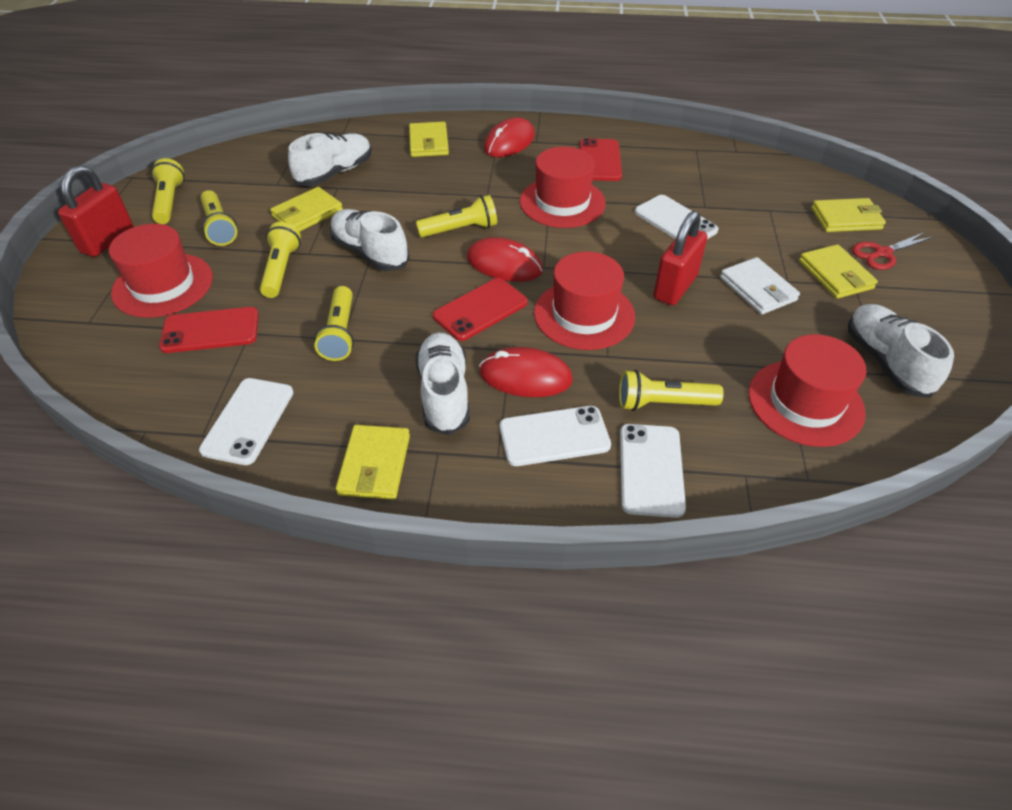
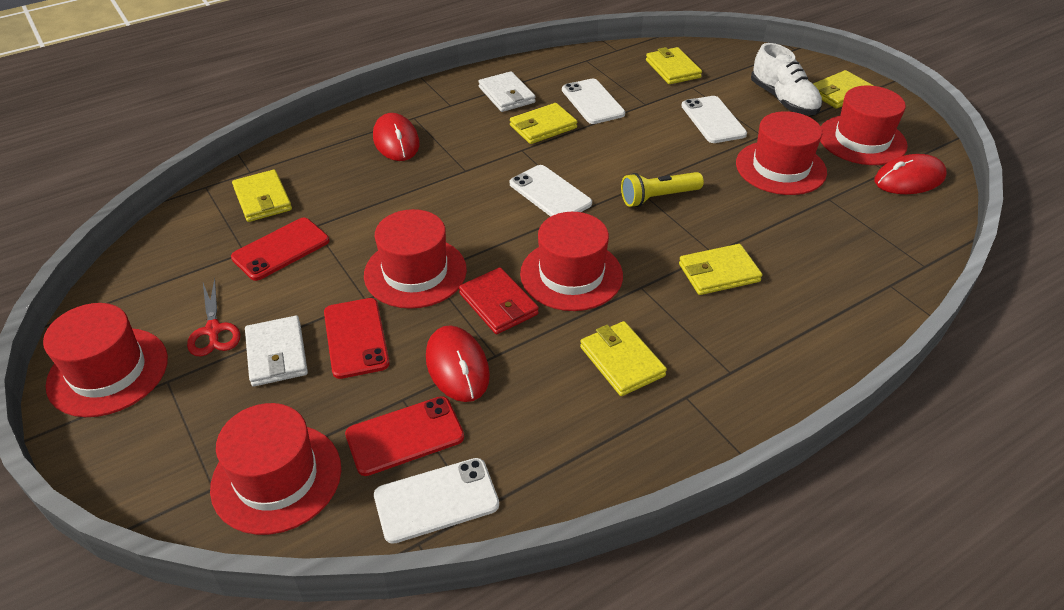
red hat: 4 -> 6
red padlock: 2 -> 0
red wallet: 0 -> 1
white shoe: 4 -> 1
white wallet: 1 -> 2
yellow flashlight: 6 -> 1
yellow wallet: 5 -> 6

